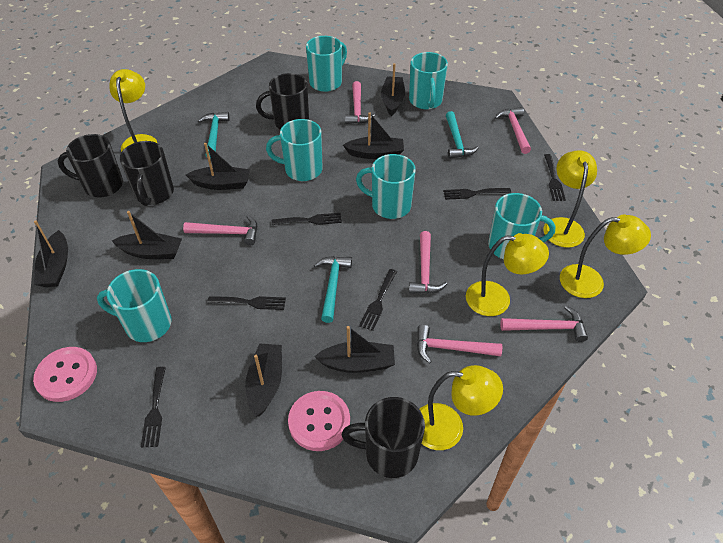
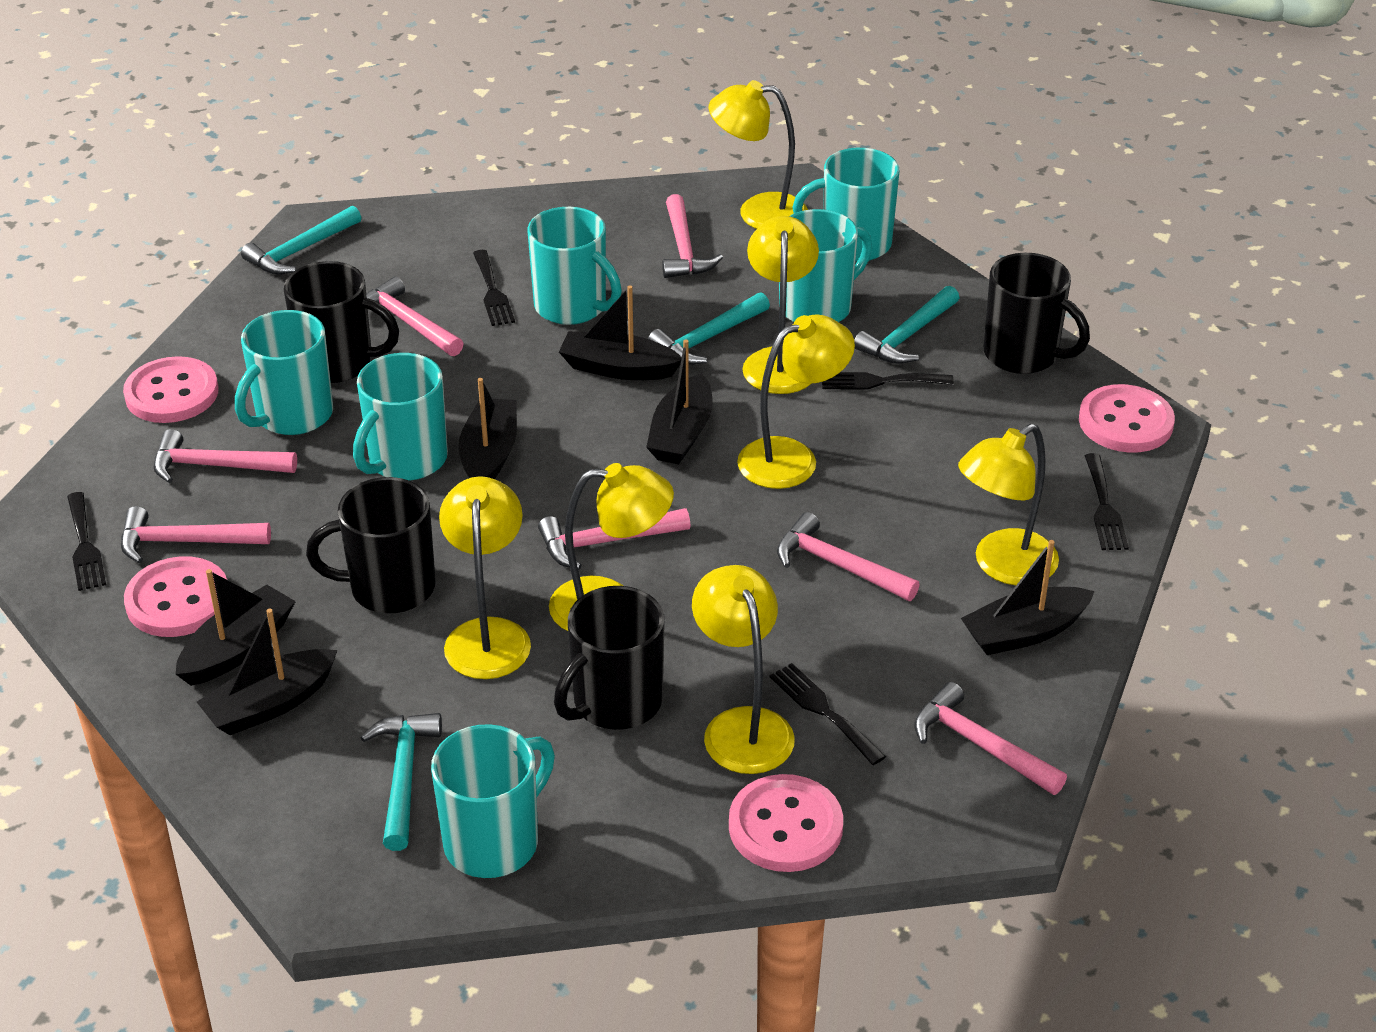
black boat: 7 -> 6
black fork: 6 -> 5
pink button: 2 -> 4
pink hammer: 6 -> 7
turquoise hammer: 3 -> 4
yellow lamp: 5 -> 7

